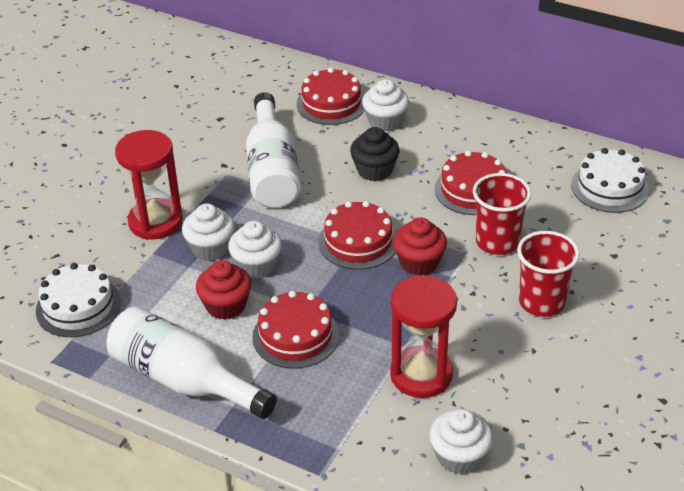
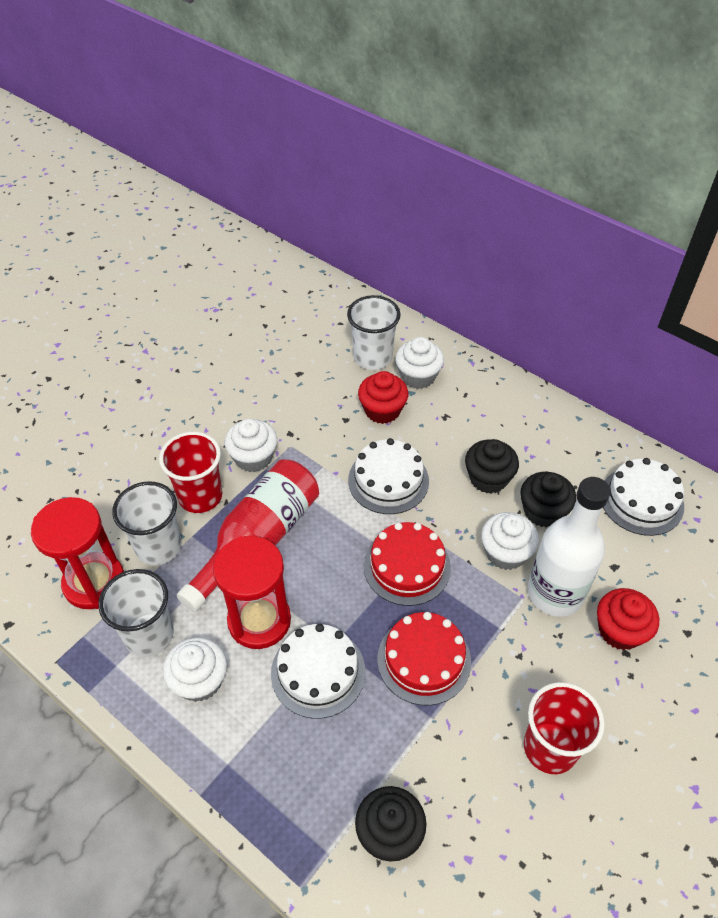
black cupcake: 1 -> 3
red bottle: 0 -> 1
red cake: 4 -> 2
white bottle: 2 -> 1
white cake: 2 -> 3
white cup: 0 -> 3

